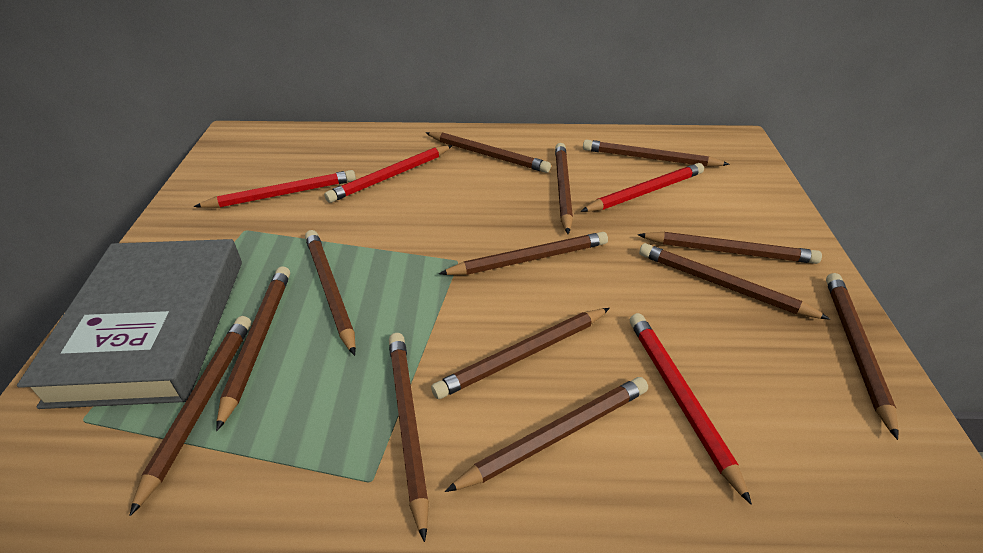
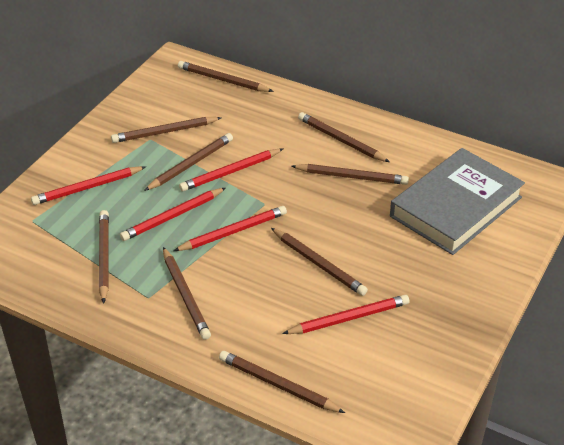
brown pencil: 13 -> 9
red pencil: 4 -> 5

